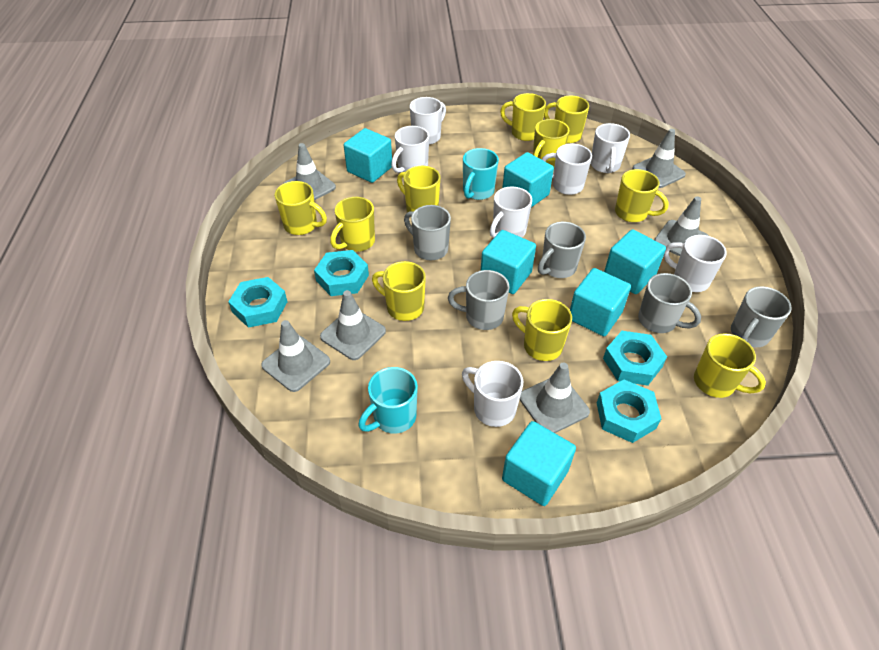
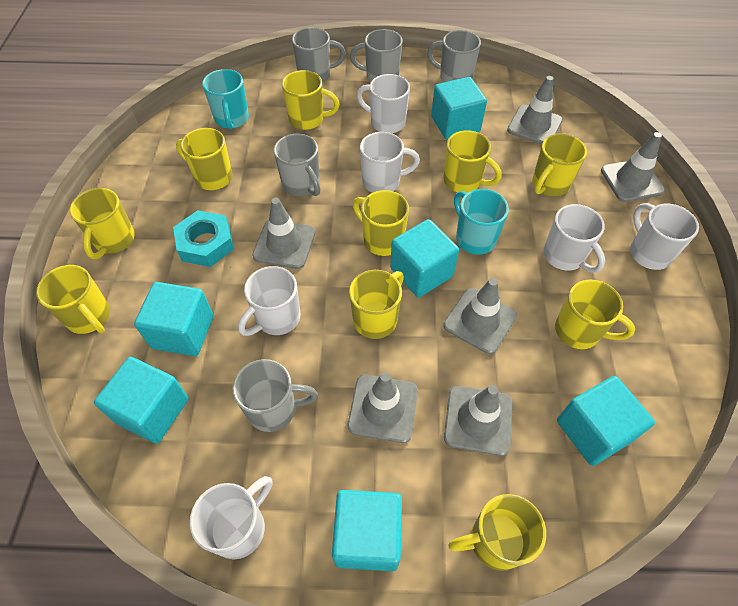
turquoise nut: 4 -> 1
white mug: 7 -> 6

